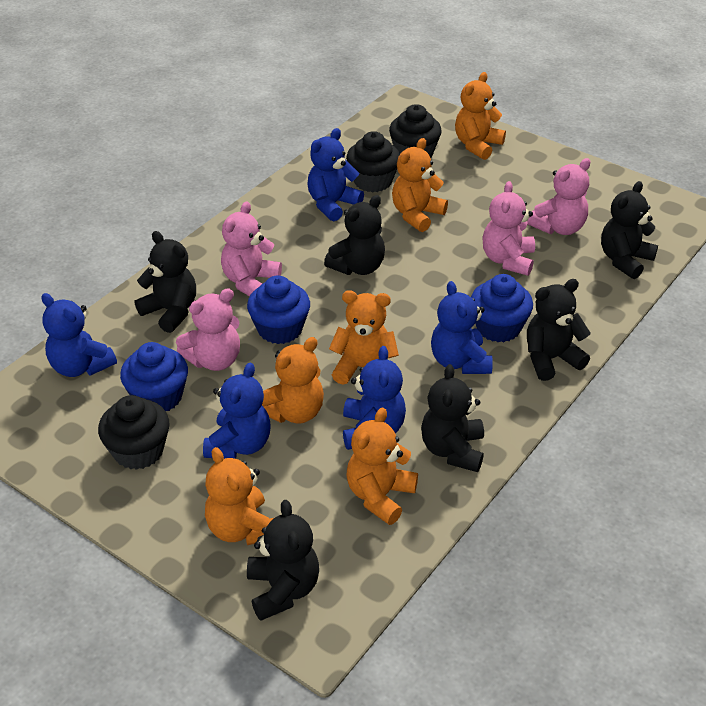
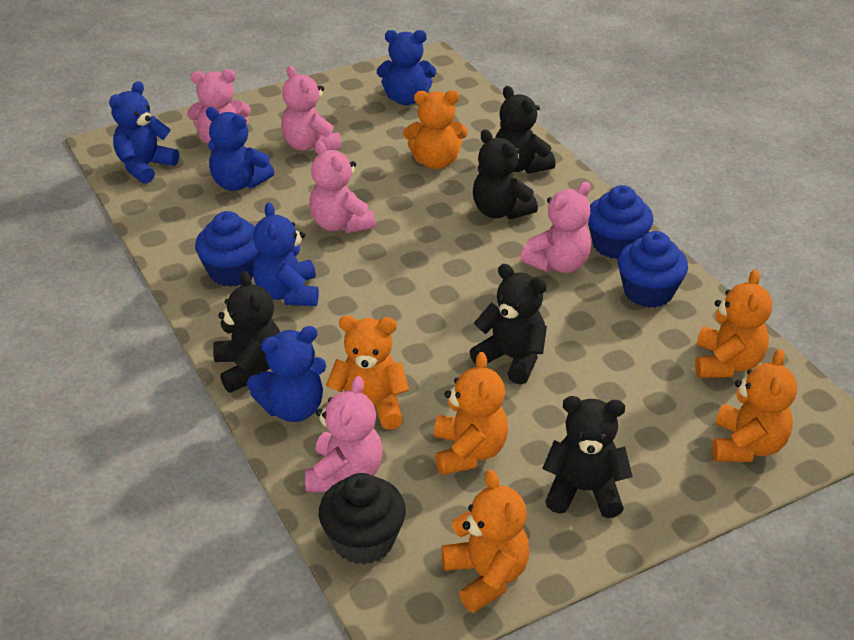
black cupcake: 3 -> 1
black teddy bear: 6 -> 5
pink teddy bear: 4 -> 5

